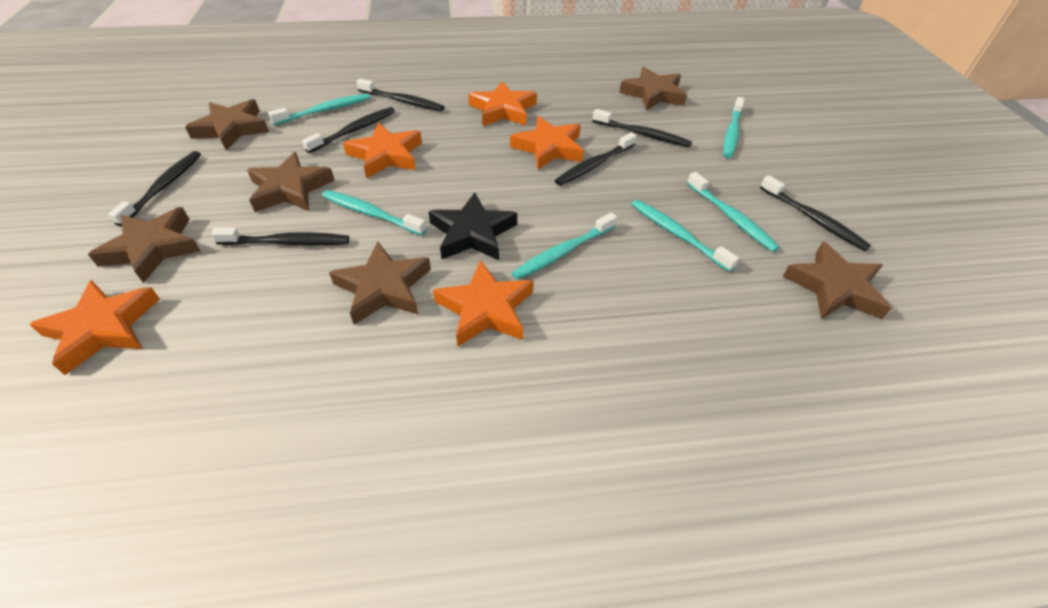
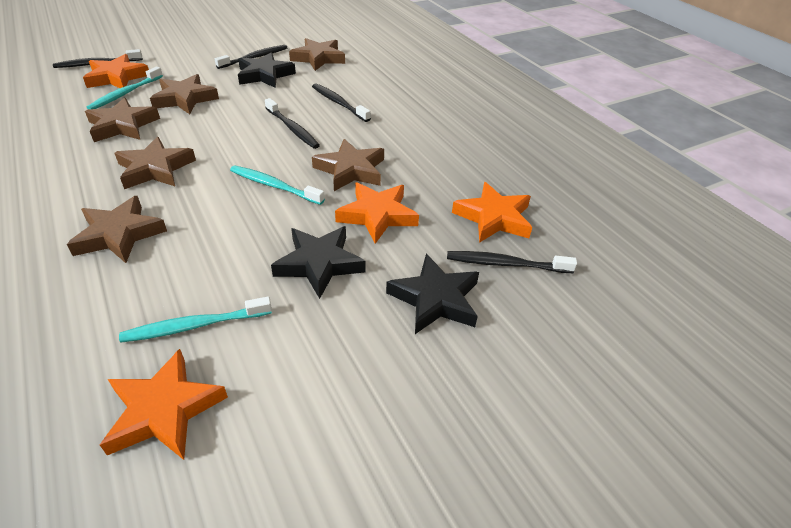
black star: 1 -> 3
black toothbrush: 7 -> 5
orange star: 5 -> 4
turquoise toothbrush: 6 -> 3

